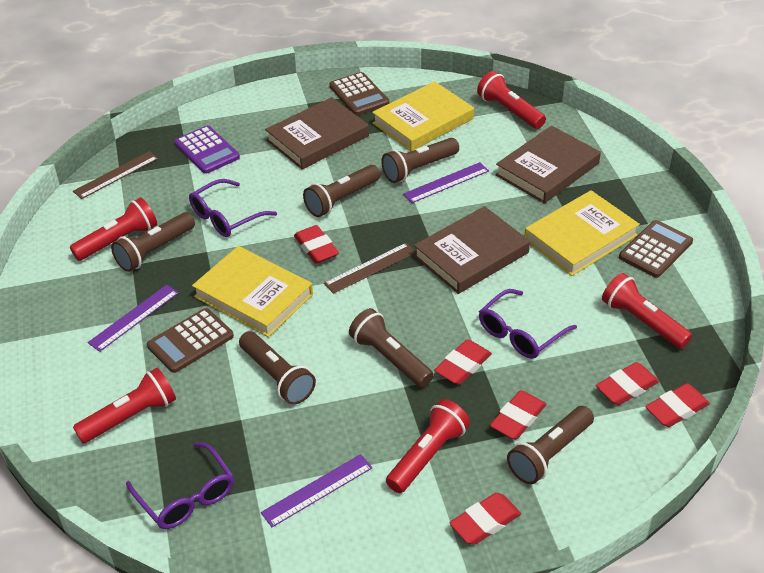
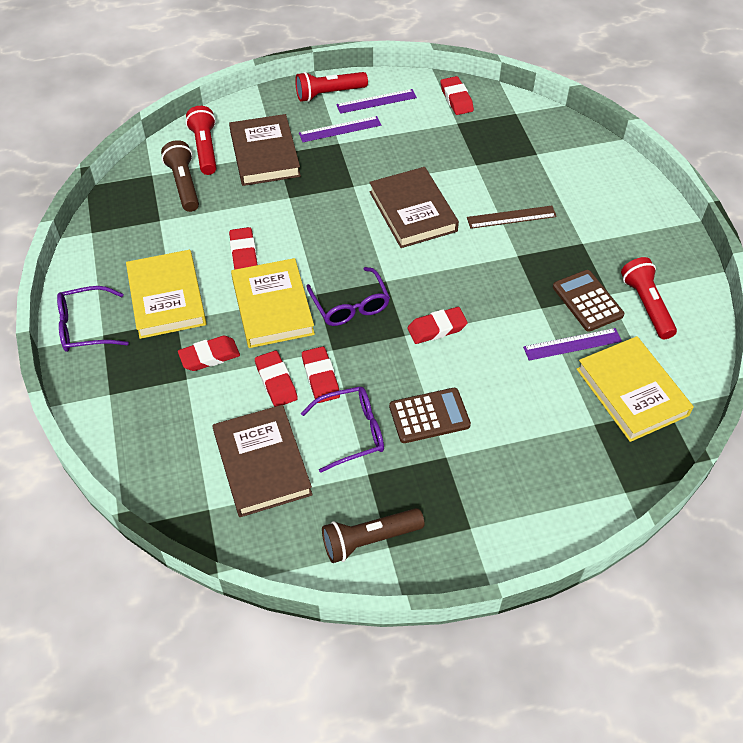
brown calculator: 3 -> 2
brown flashlight: 6 -> 2
brown ruler: 2 -> 1
purple calculator: 1 -> 0
red flashlight: 5 -> 3

